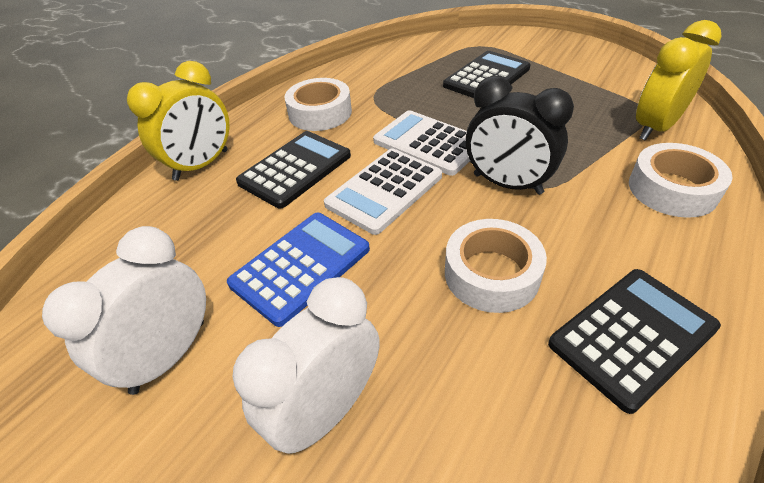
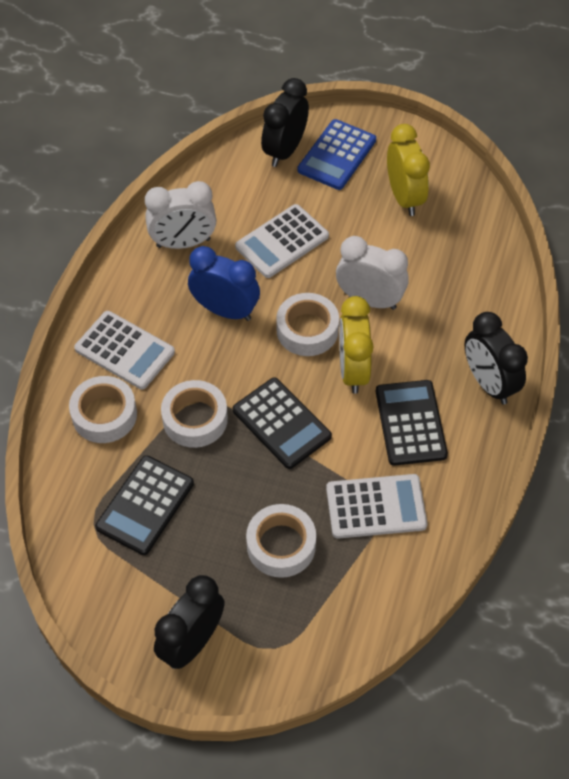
black clock: 1 -> 3
blue clock: 0 -> 1
white calculator: 2 -> 3
white tape: 3 -> 4

